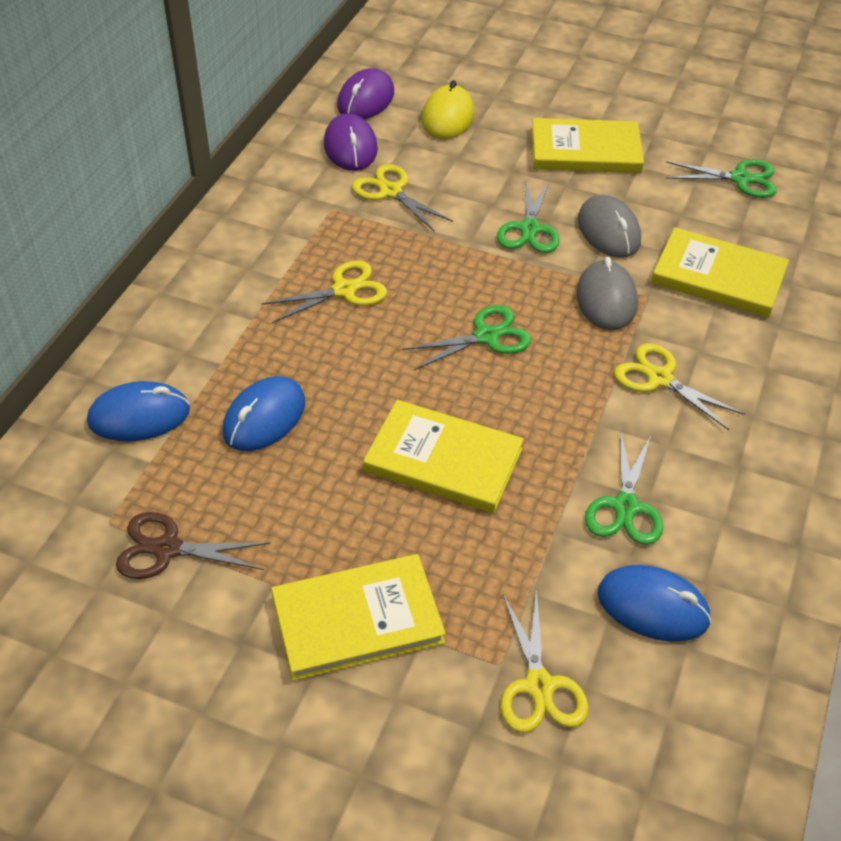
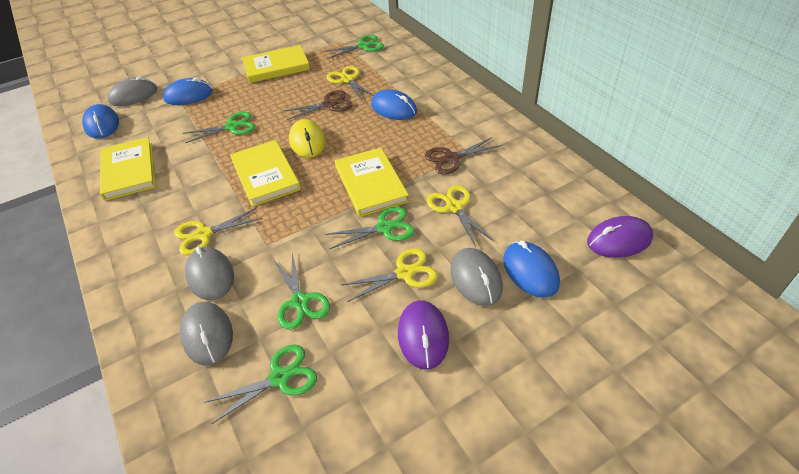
blue mouse: 3 -> 4
brown scissors: 1 -> 2
green scissors: 4 -> 5
grey mouse: 2 -> 4

